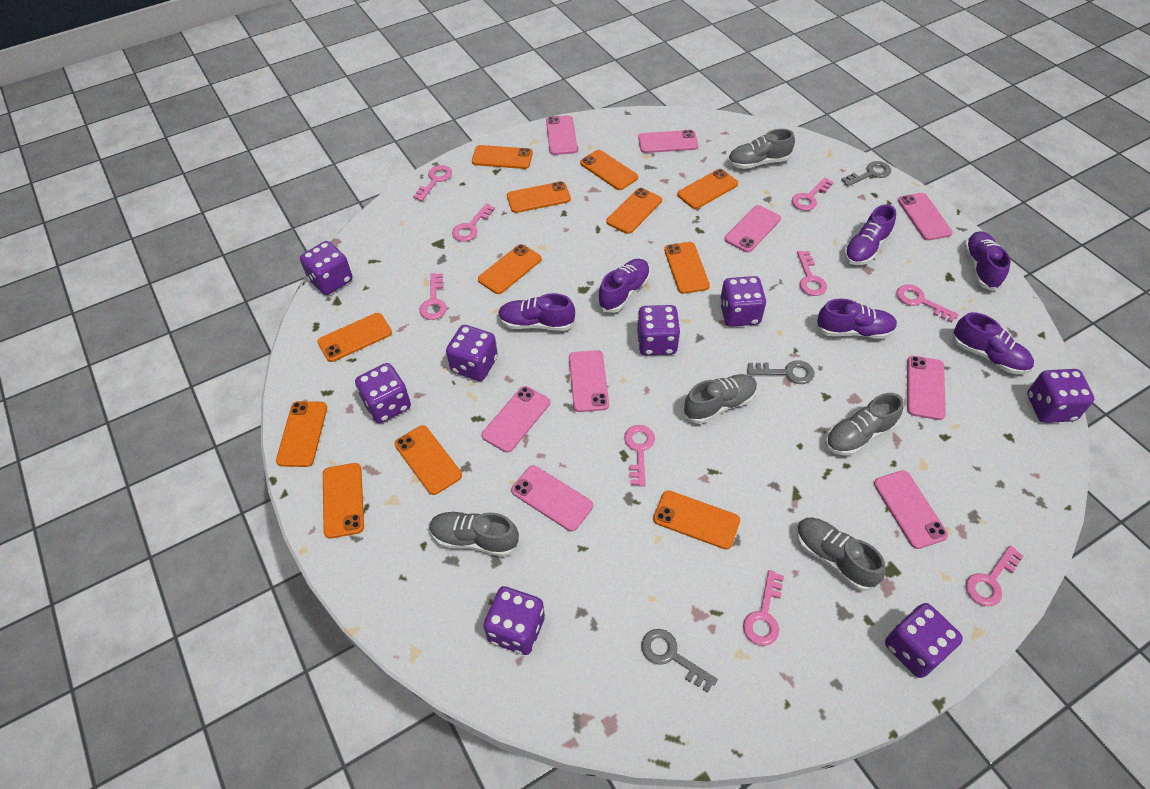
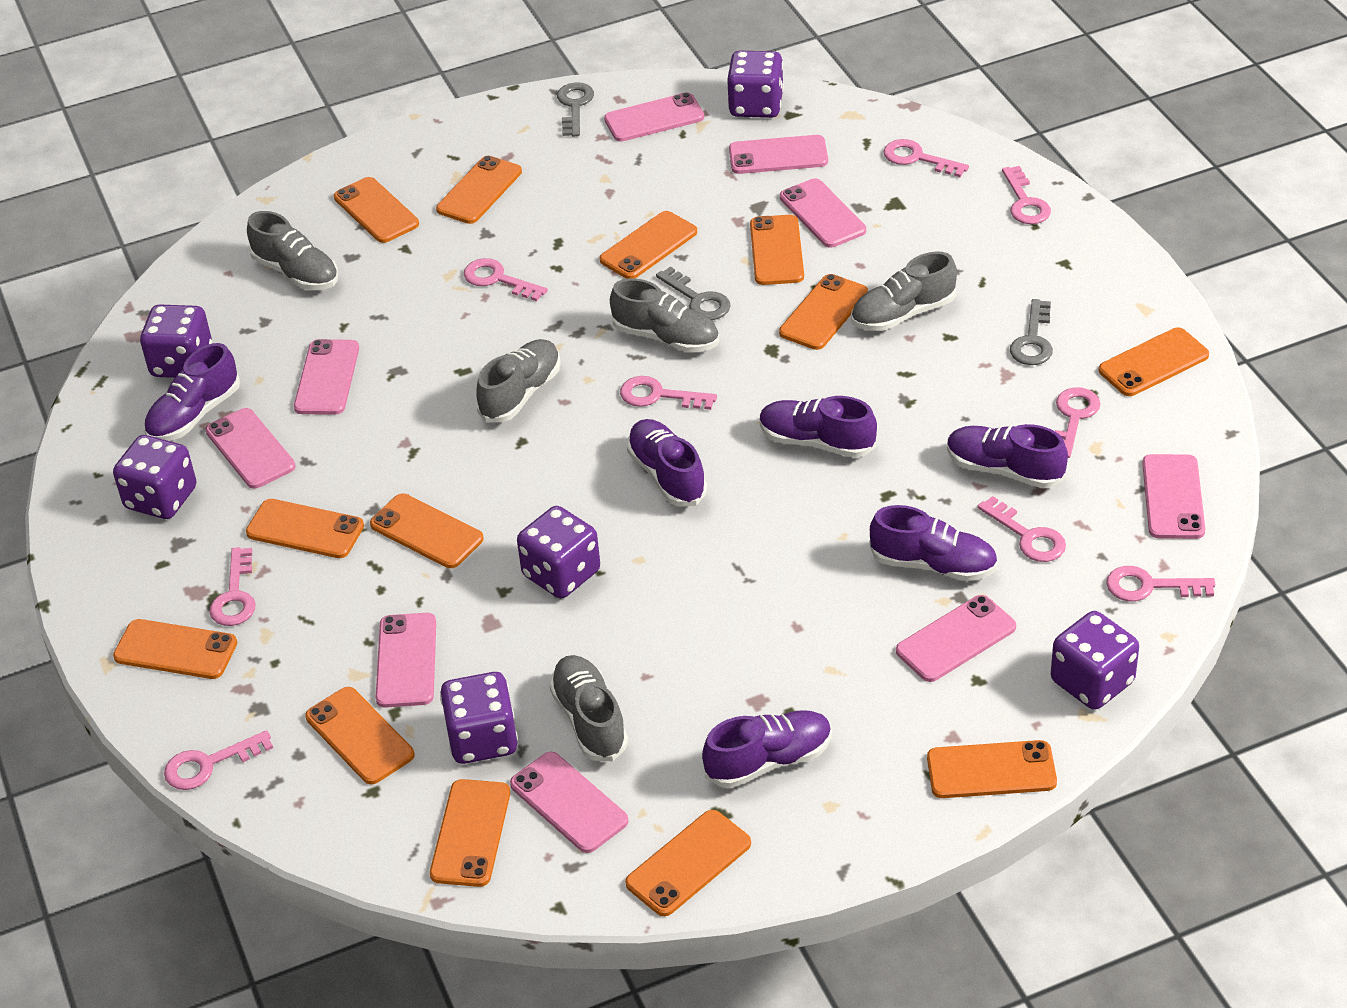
orange phone: 12 -> 13
purple dice: 8 -> 6

